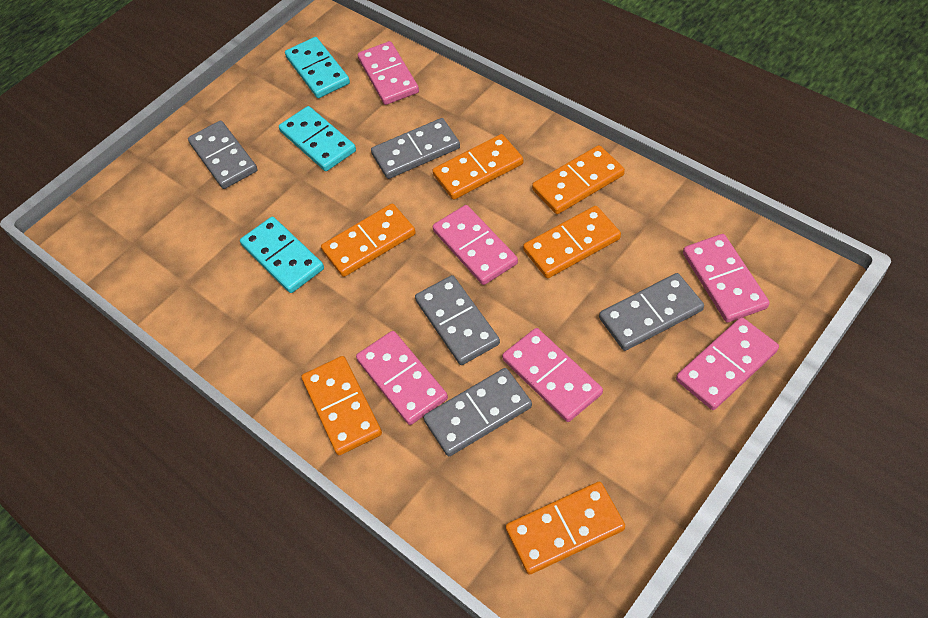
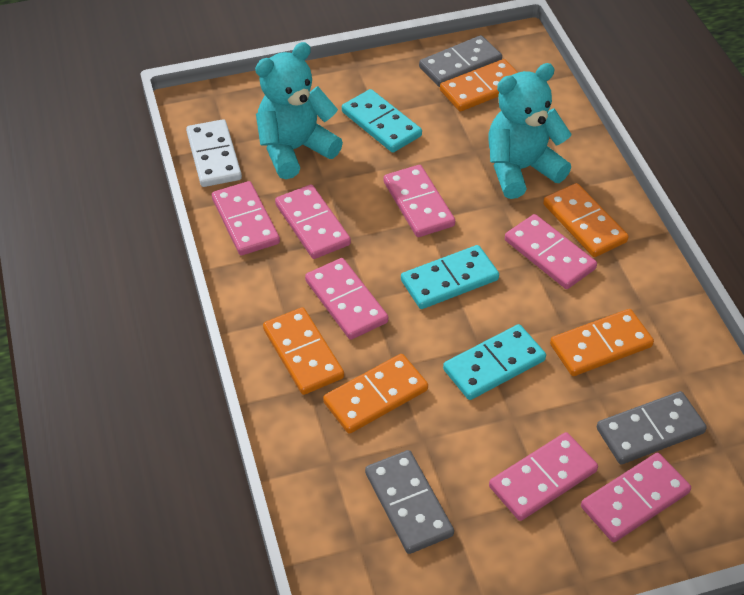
grey domino: 5 -> 3
orange domino: 6 -> 5
pink domino: 6 -> 7
turquoise teddy bear: 0 -> 2
white domino: 0 -> 1

